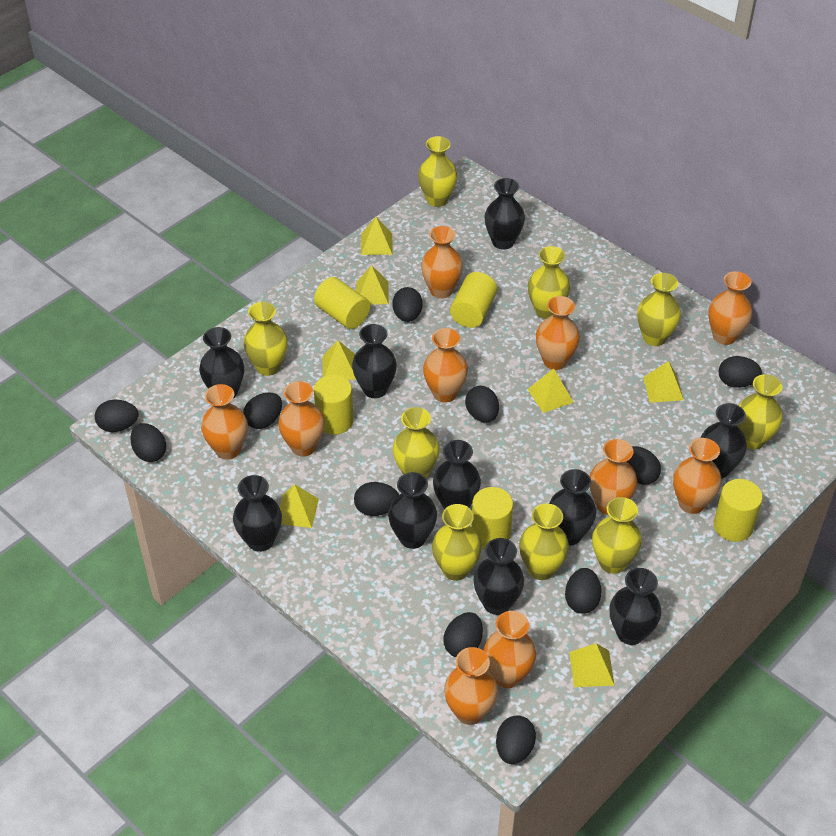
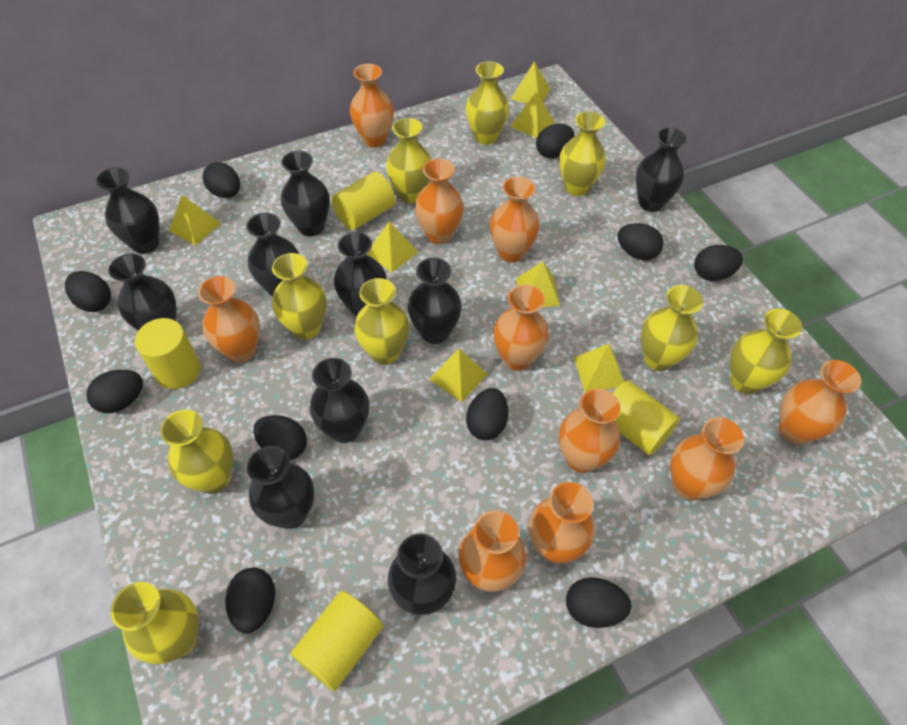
black egg: 11 -> 10
yellow cylinder: 5 -> 4

